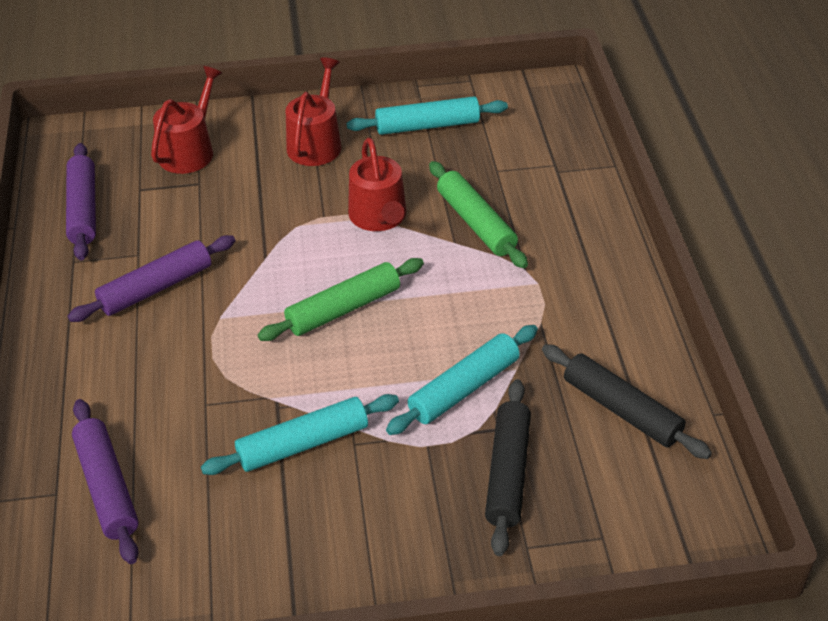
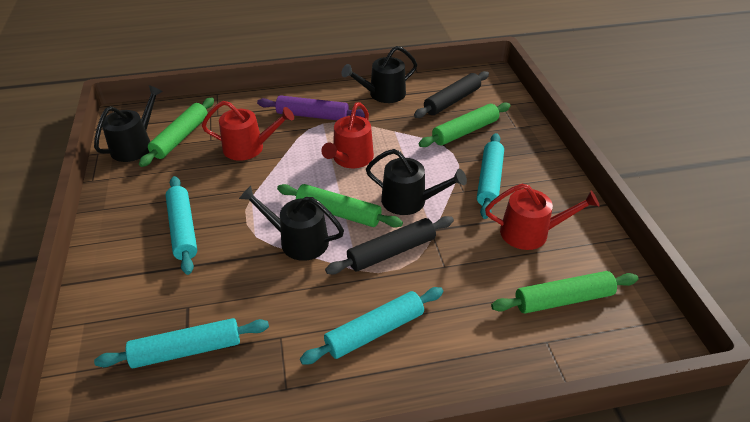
black watering can: 0 -> 4
green rolling pin: 2 -> 4
purple rolling pin: 3 -> 1
turquoise rolling pin: 3 -> 4

